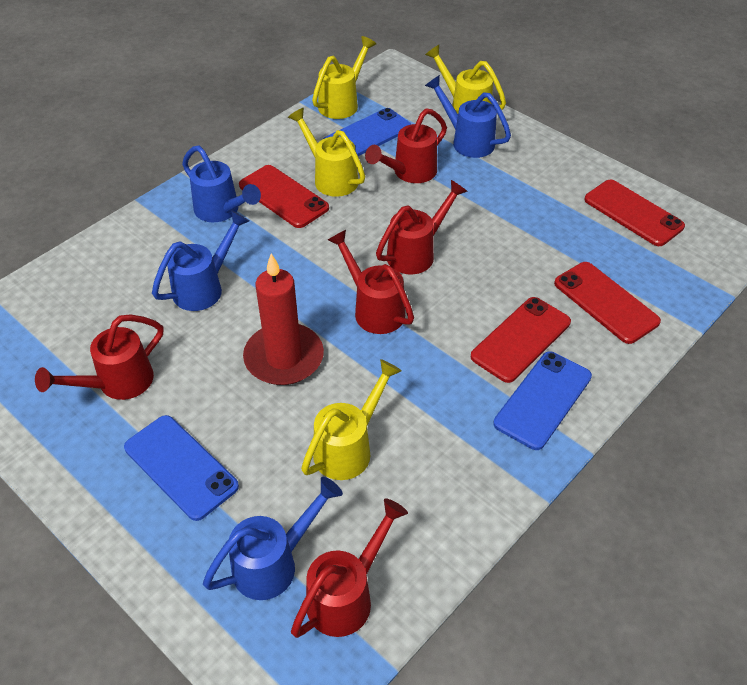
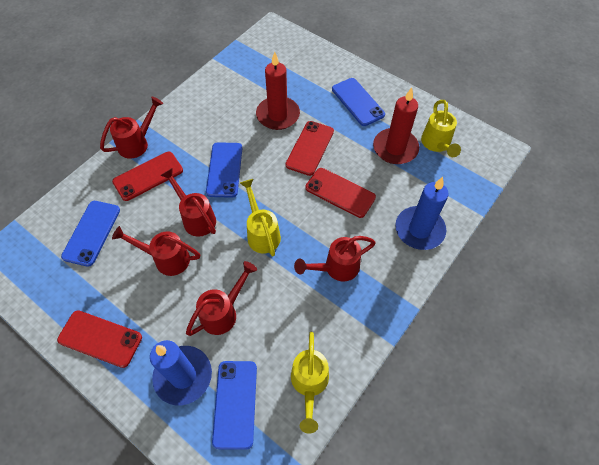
blue candle: 0 -> 2
blue phone: 3 -> 4
blue watering can: 4 -> 0
red candle: 1 -> 2
yellow watering can: 4 -> 3

